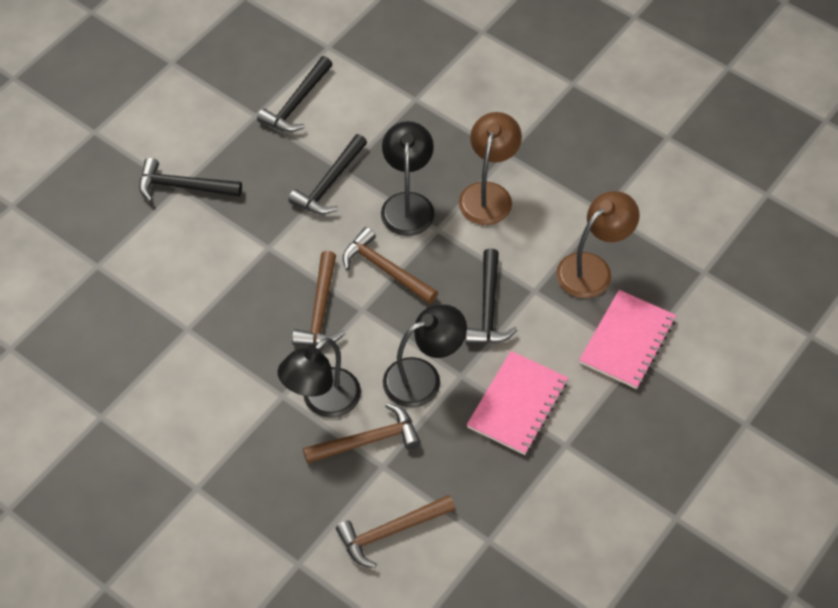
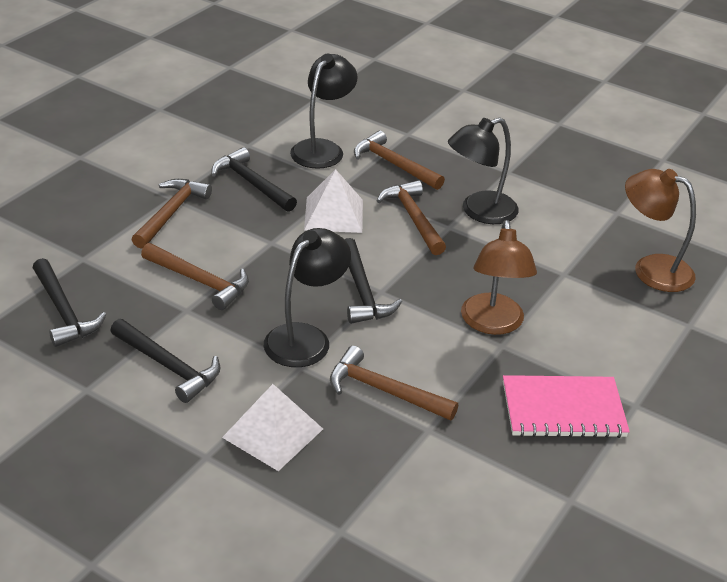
brown hammer: 4 -> 5
pink notebook: 2 -> 1
white pyramid: 0 -> 2

